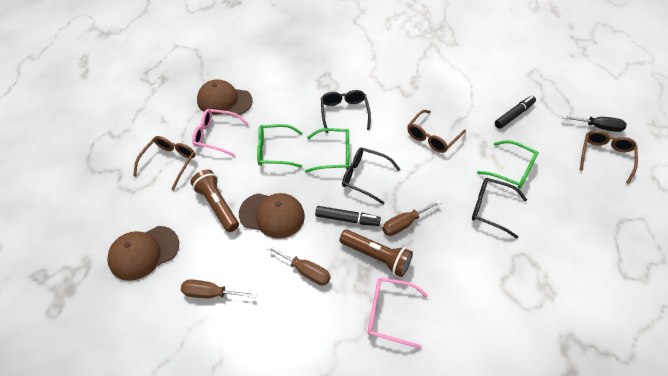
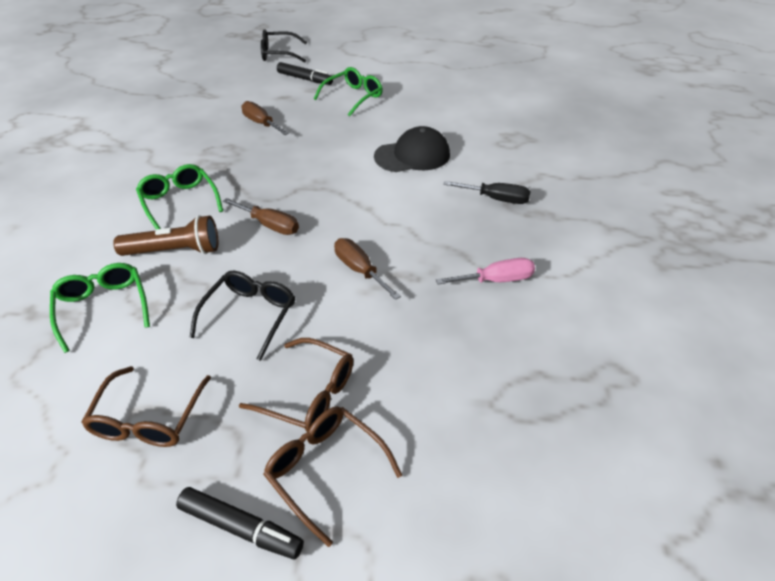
black cap: 0 -> 1
black glasses: 3 -> 2
brown cap: 3 -> 0
brown flashlight: 2 -> 1
pink glasses: 2 -> 0
pink screwdriver: 0 -> 1

